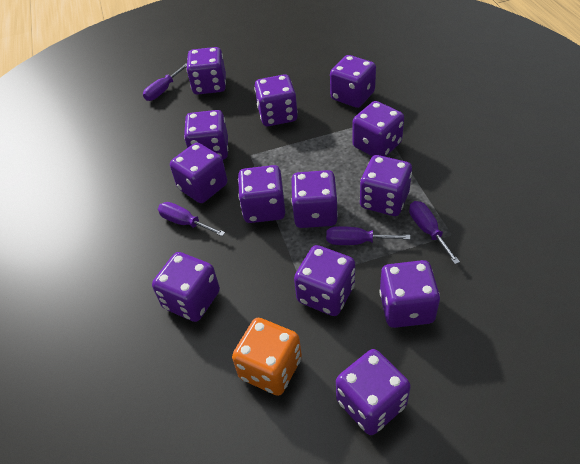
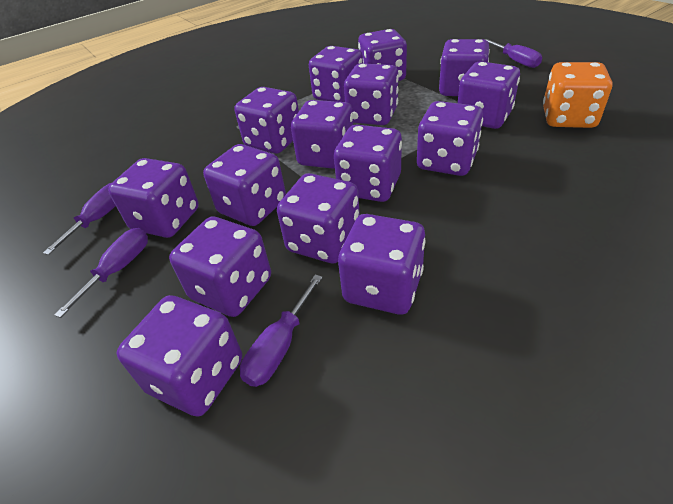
purple dice: 13 -> 15

